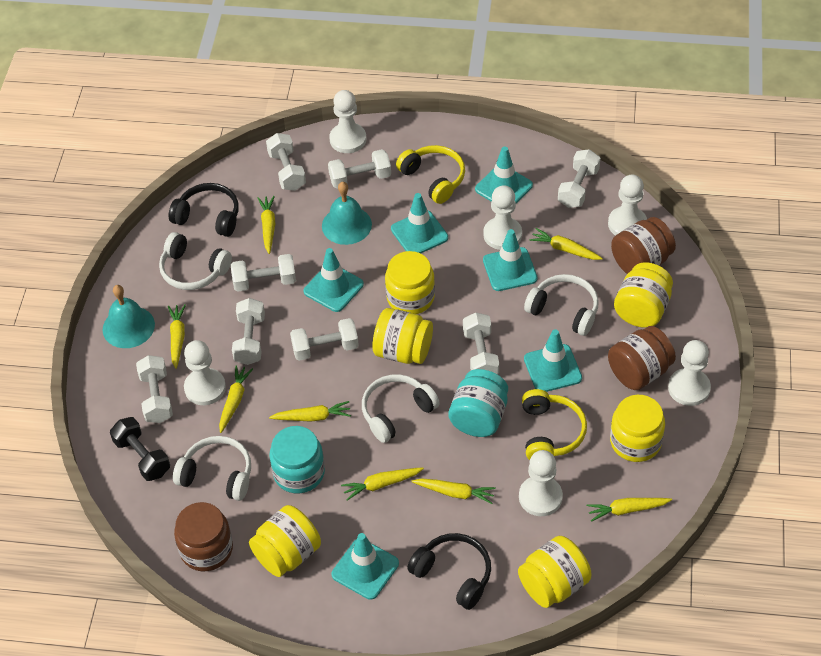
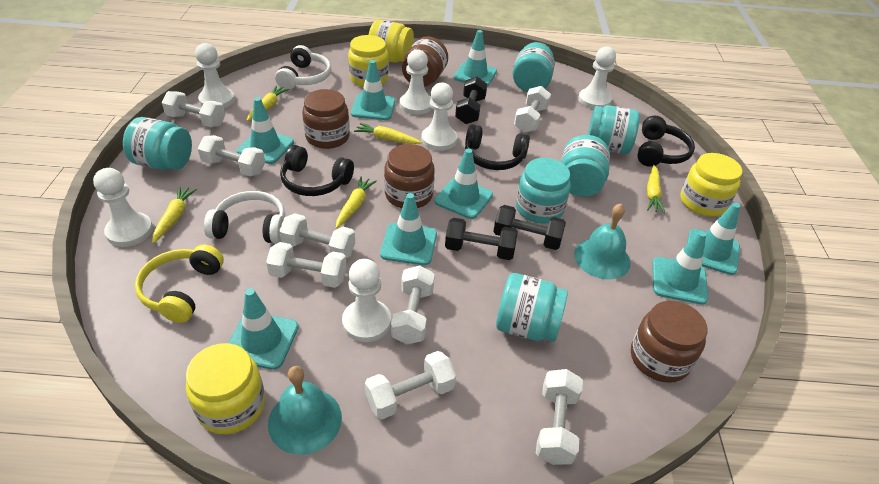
black dumbbell: 1 -> 3
black headphones: 2 -> 3
brown jar: 3 -> 4
turquoise jar: 2 -> 6
turquoise traffic cone: 6 -> 8
white headphones: 4 -> 2
yellow carrot: 8 -> 5
yellow headphones: 2 -> 1
yellow jar: 6 -> 4

